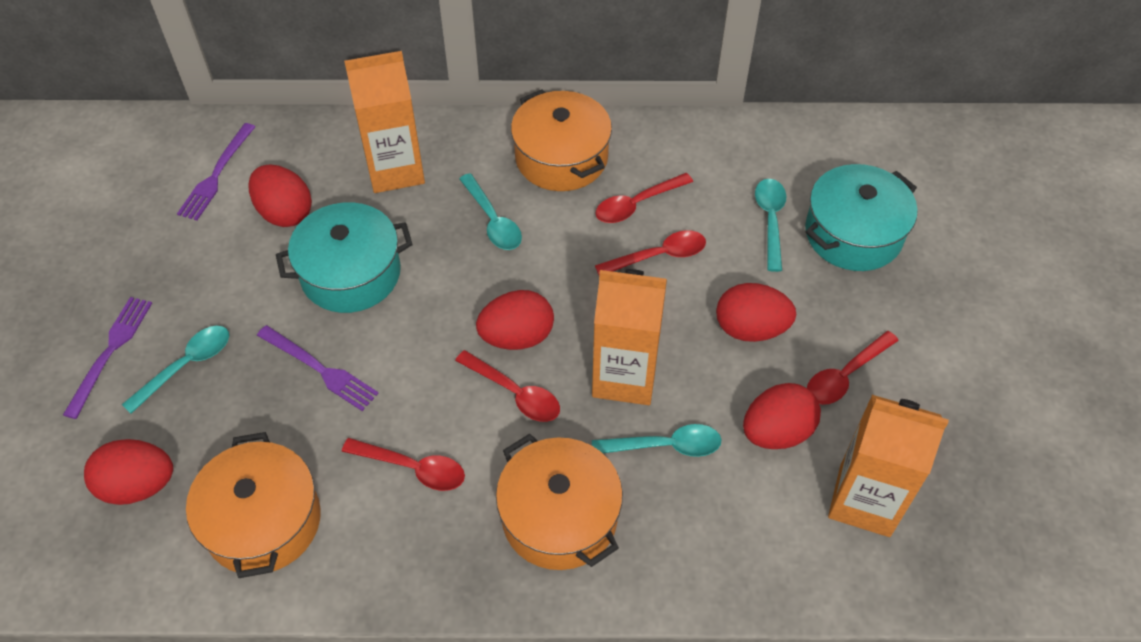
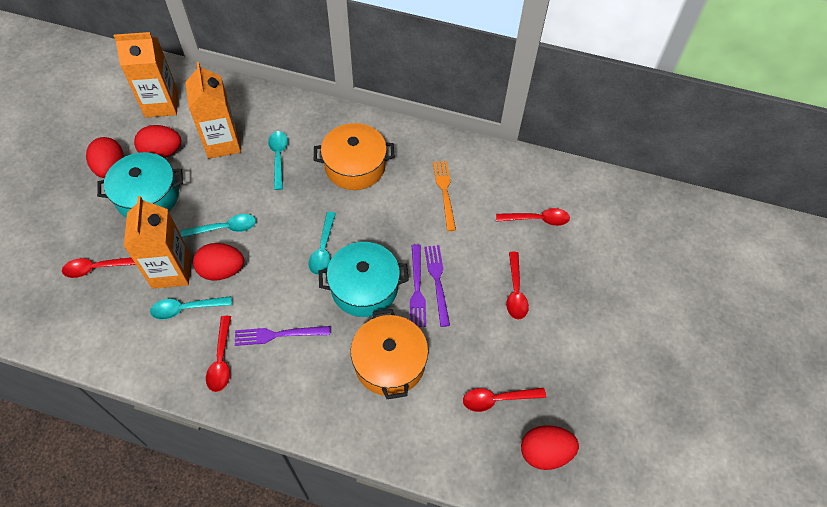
orange fork: 0 -> 1
orange pot: 3 -> 2
red egg: 5 -> 4

